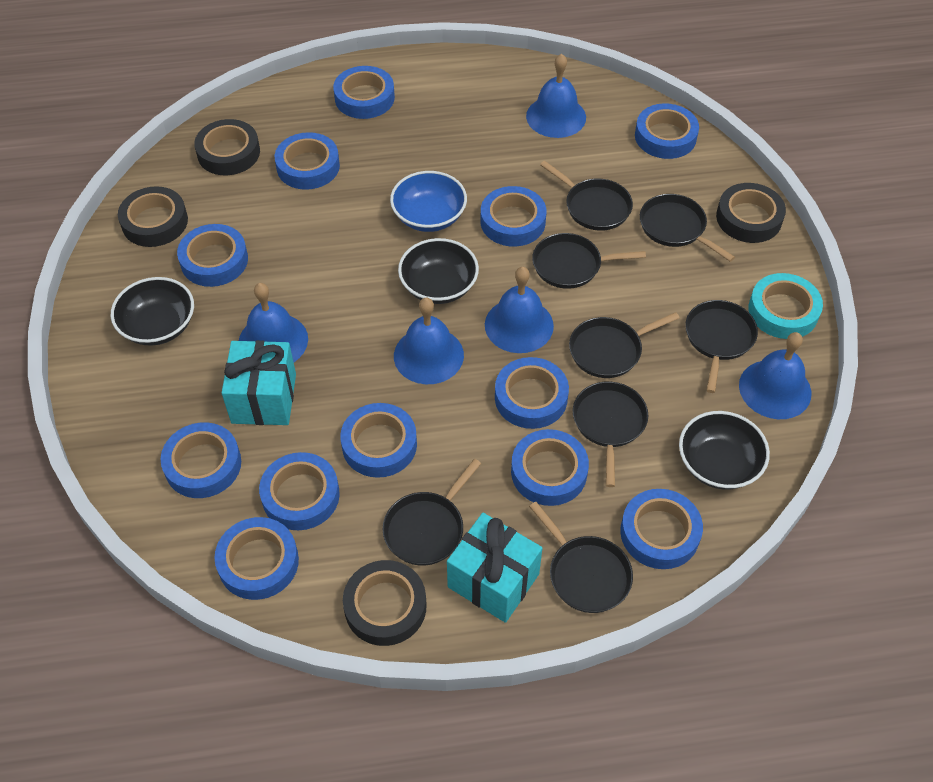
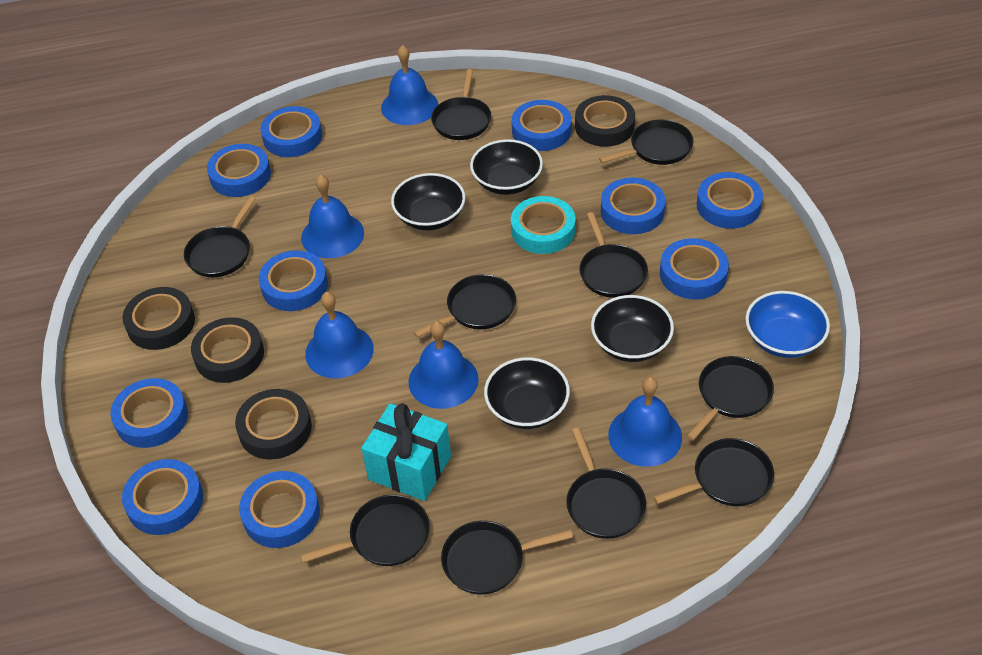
black bowl: 3 -> 4
black pan: 8 -> 10
blue tape: 12 -> 10
turquoise gift: 2 -> 1

